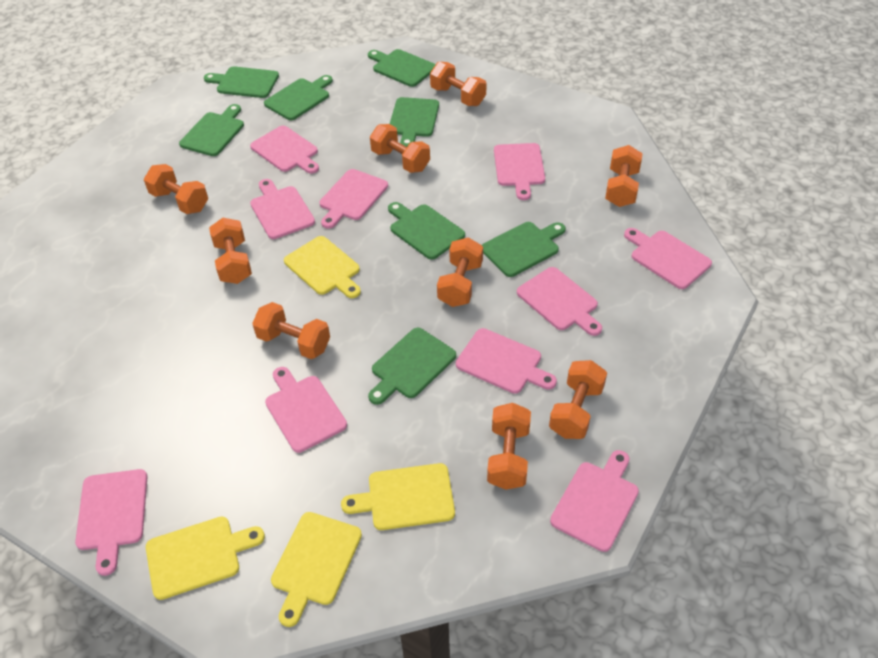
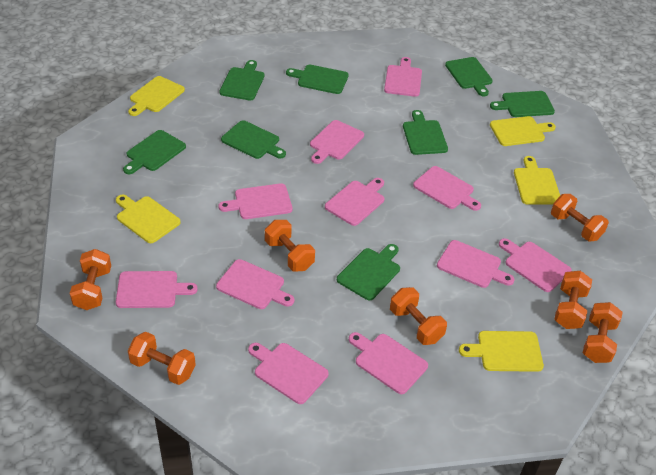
orange dumbbell: 9 -> 7
pink cutting board: 10 -> 11
yellow cutting board: 4 -> 5

